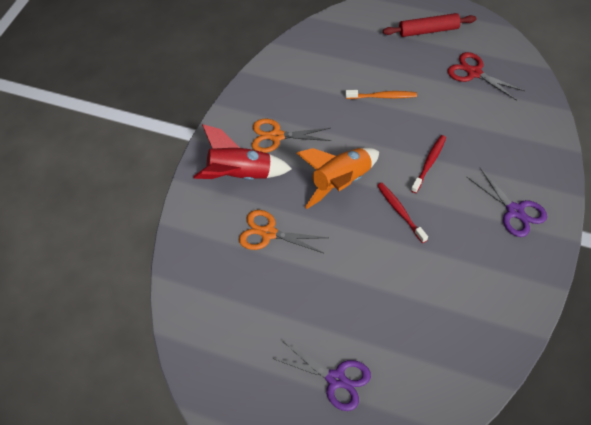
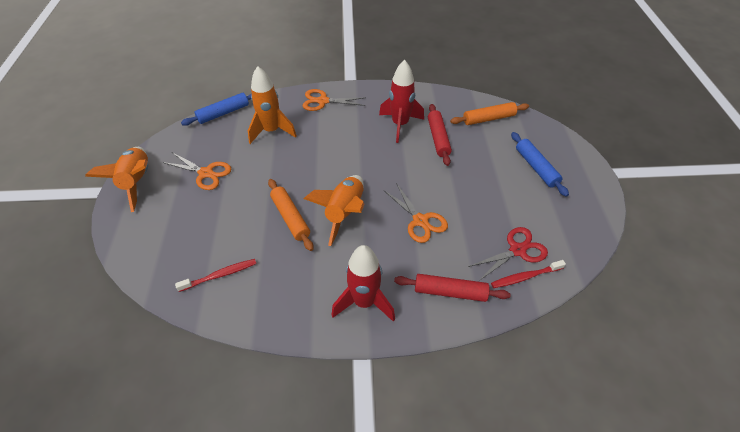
blue rolling pin: 0 -> 2
orange rocket: 1 -> 3
orange rolling pin: 0 -> 2
orange scissors: 2 -> 3
orange toothbrush: 1 -> 0
purple scissors: 2 -> 0
red rocket: 1 -> 2
red rolling pin: 1 -> 2

